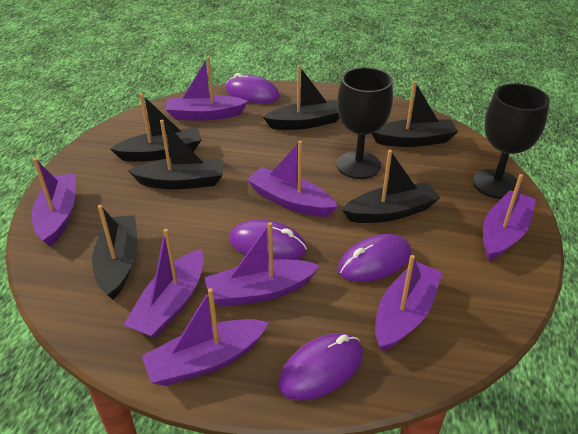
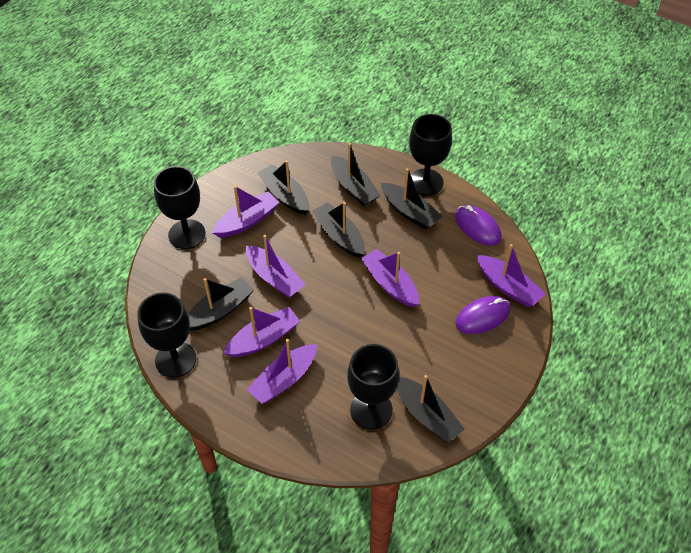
black goblet: 2 -> 4
purple boat: 8 -> 6
purple mouse: 4 -> 2

